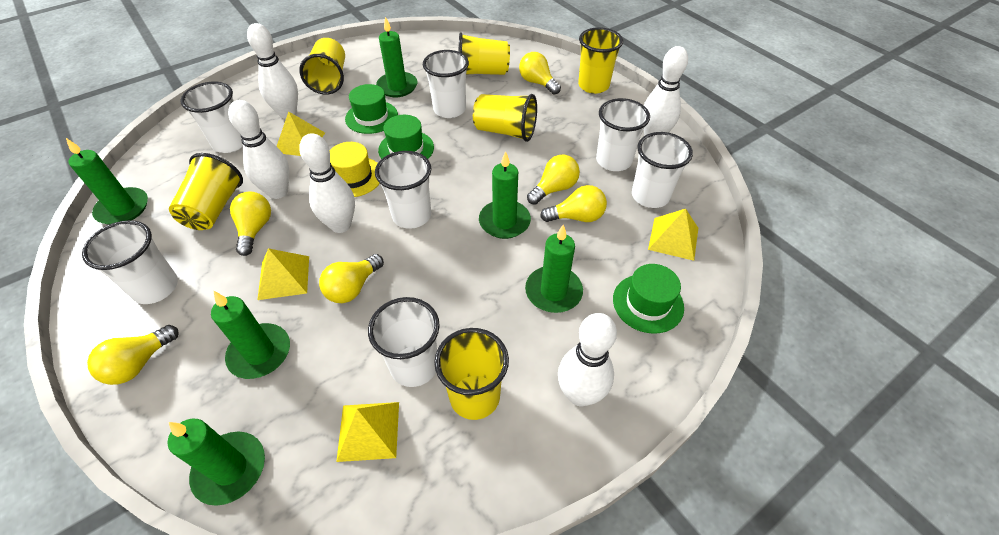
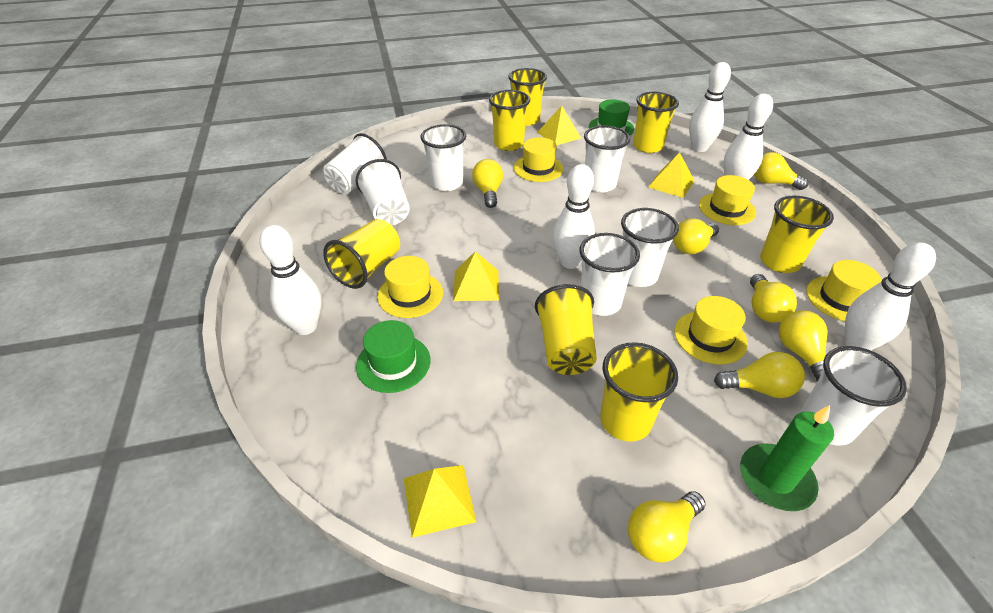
green candle: 6 -> 1
green hat: 3 -> 2
yellow cup: 6 -> 7
yellow hat: 1 -> 5
yellow light bulb: 6 -> 7

